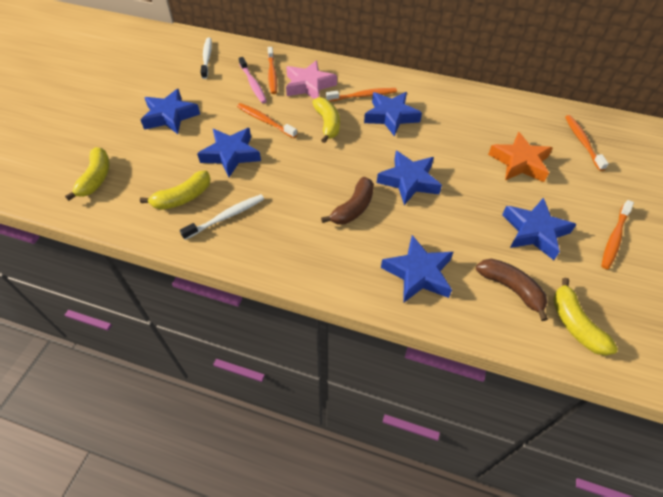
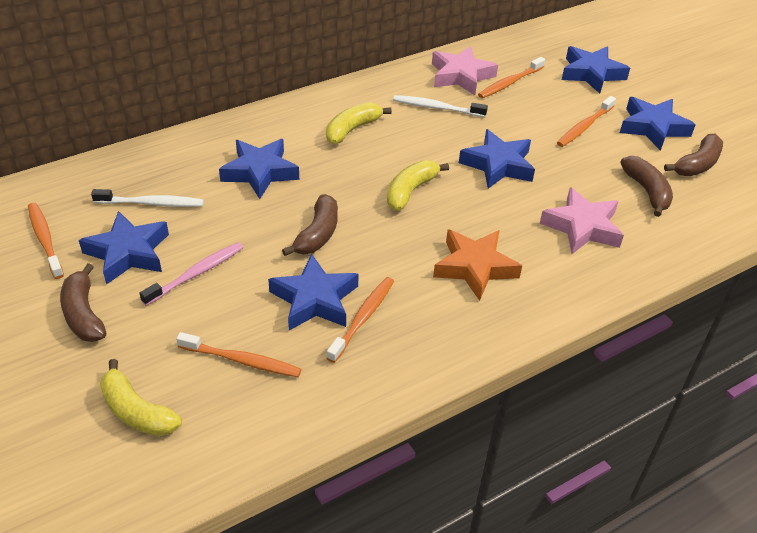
brown banana: 2 -> 4
pink star: 1 -> 2
yellow banana: 4 -> 3

